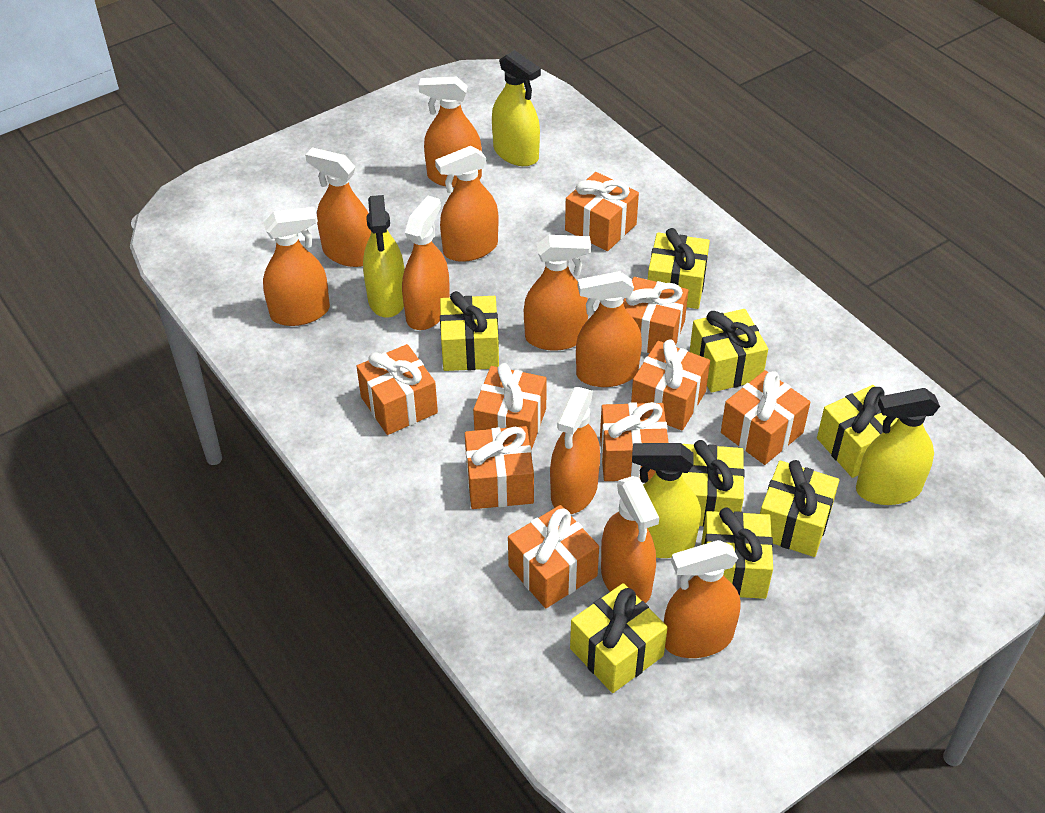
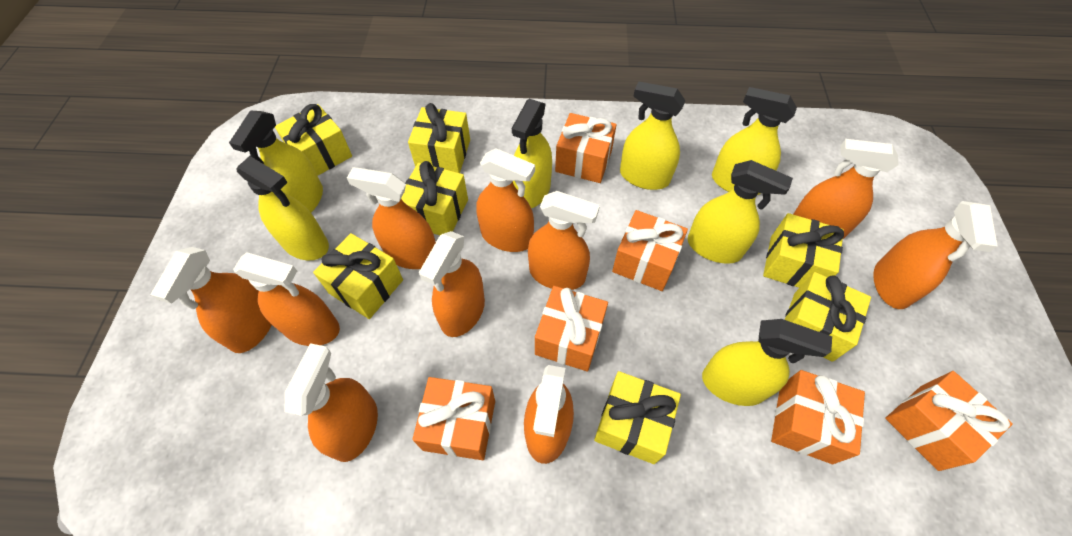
orange gift: 9 -> 6
yellow gift: 8 -> 7
yellow spray bottle: 4 -> 7

